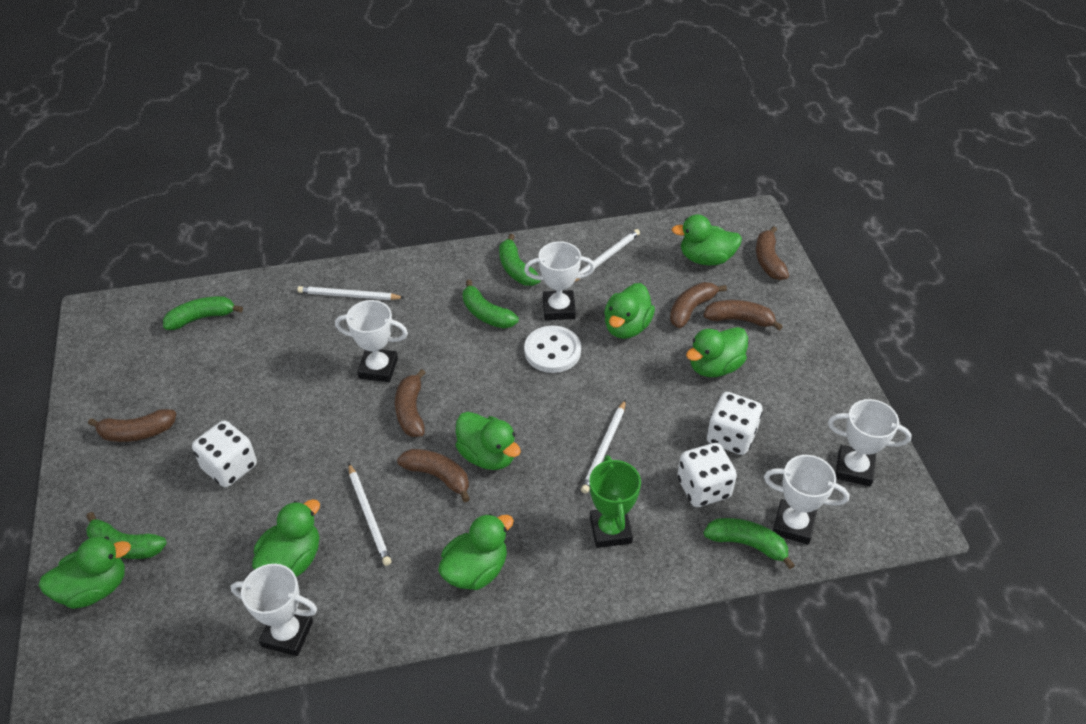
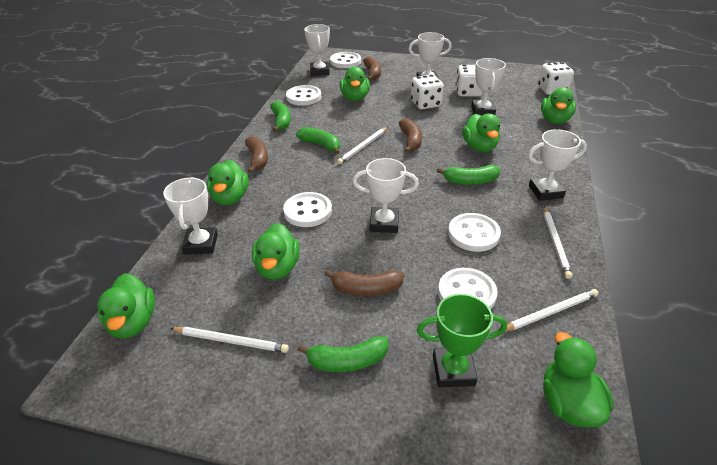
brown banana: 6 -> 4
green banana: 5 -> 4
white button: 1 -> 5
white trophy: 5 -> 6

